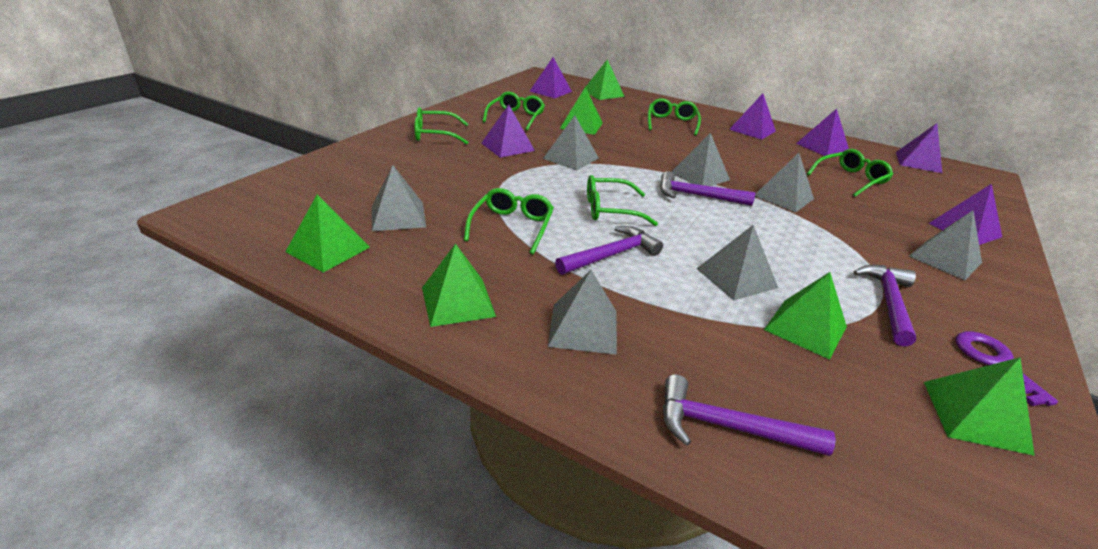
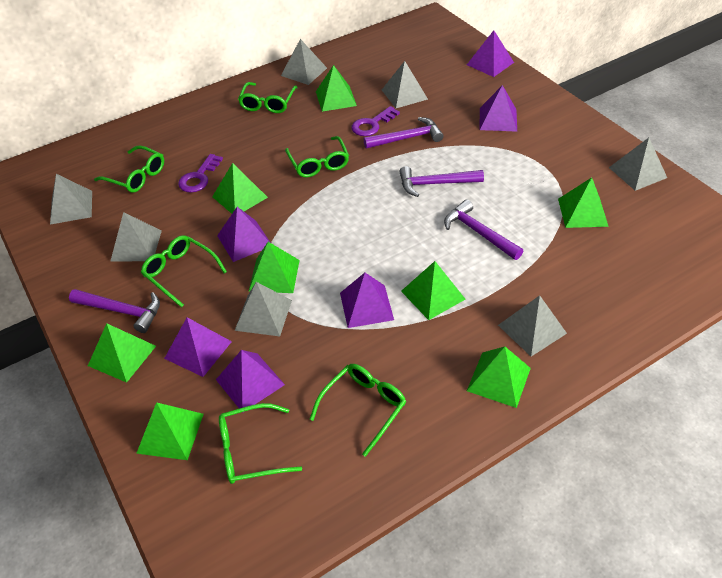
green pyramid: 6 -> 8
purple key: 1 -> 2

